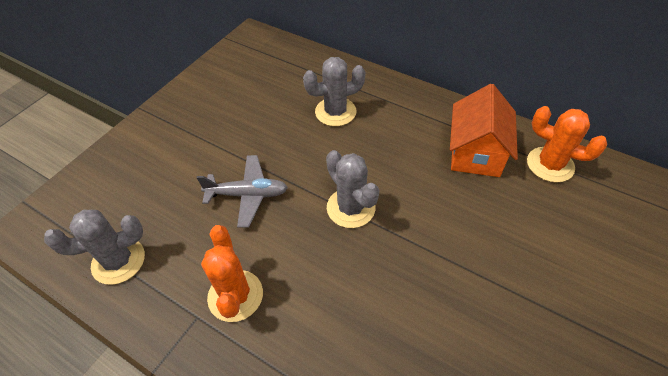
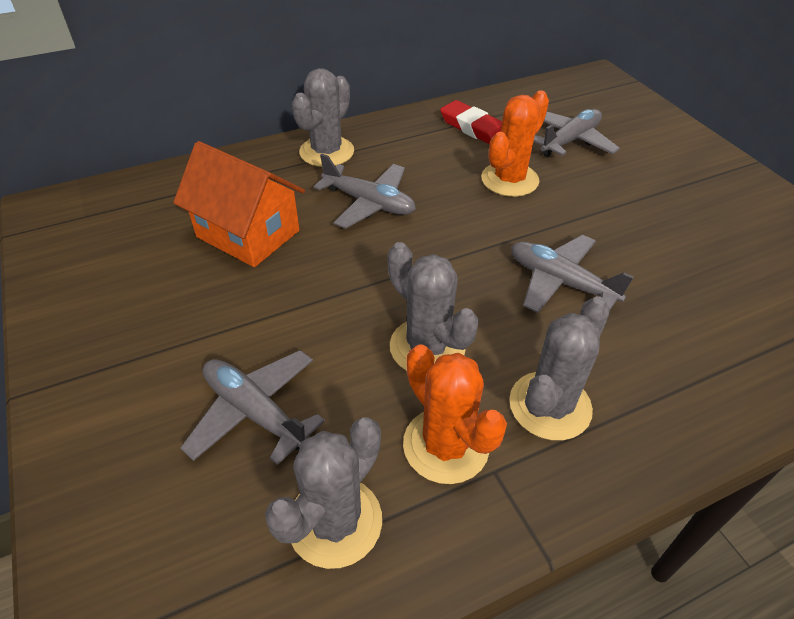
grey cactus: 3 -> 4
grey plane: 1 -> 4
red eraser: 0 -> 1

